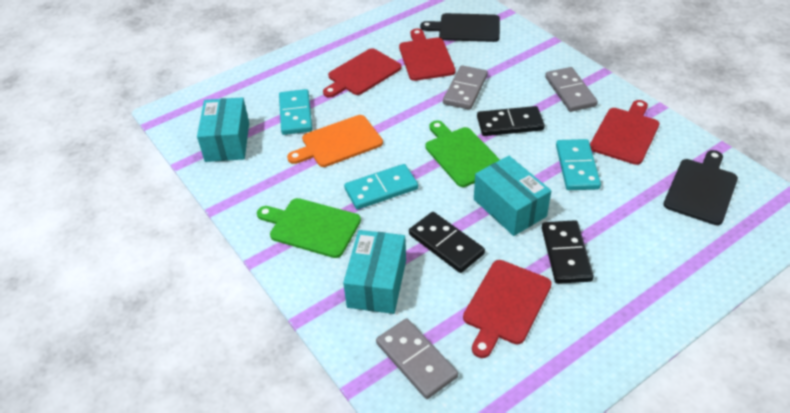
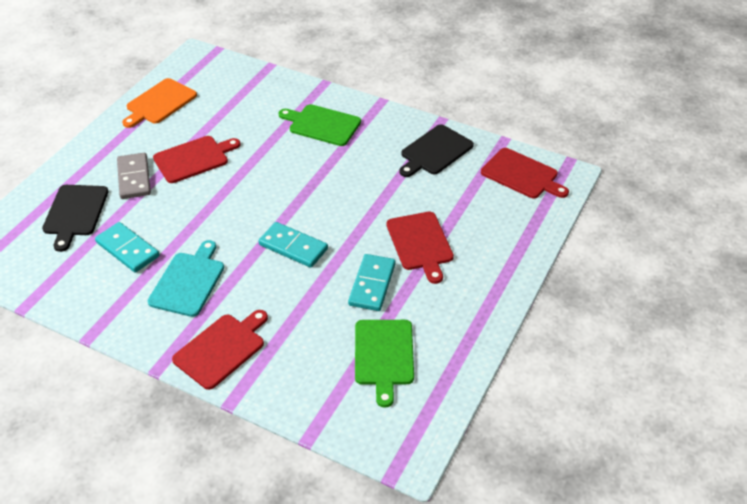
black domino: 3 -> 0
grey domino: 3 -> 1
turquoise box: 3 -> 0
turquoise cutting board: 0 -> 1

